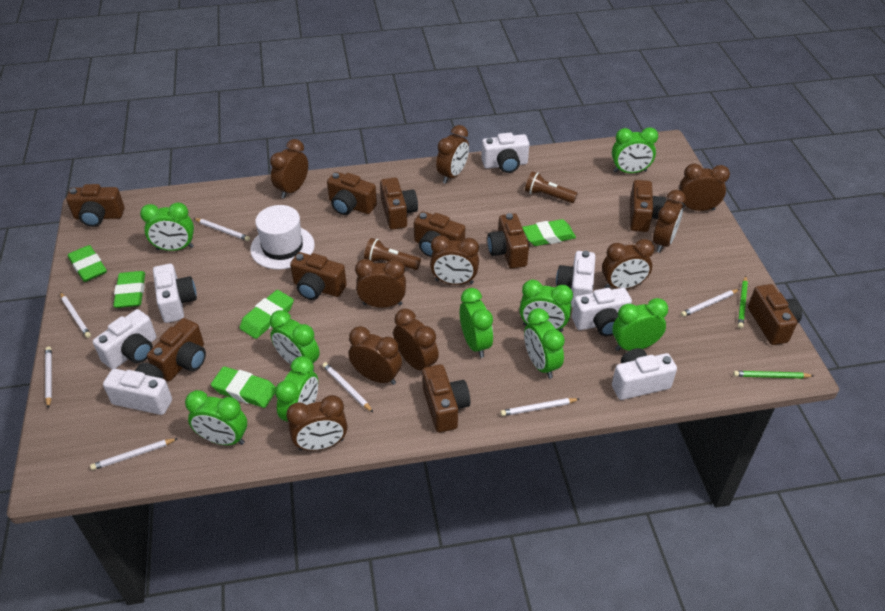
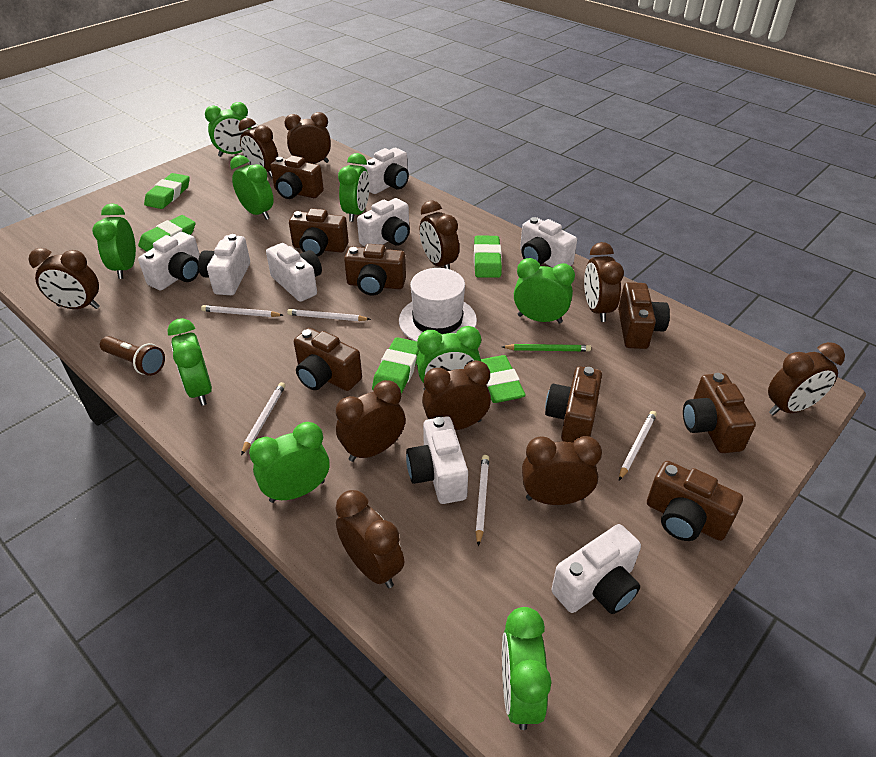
brown camera: 10 -> 8
brown flashlight: 2 -> 1
green pencil: 2 -> 1
white camera: 7 -> 8
white pencil: 7 -> 5

